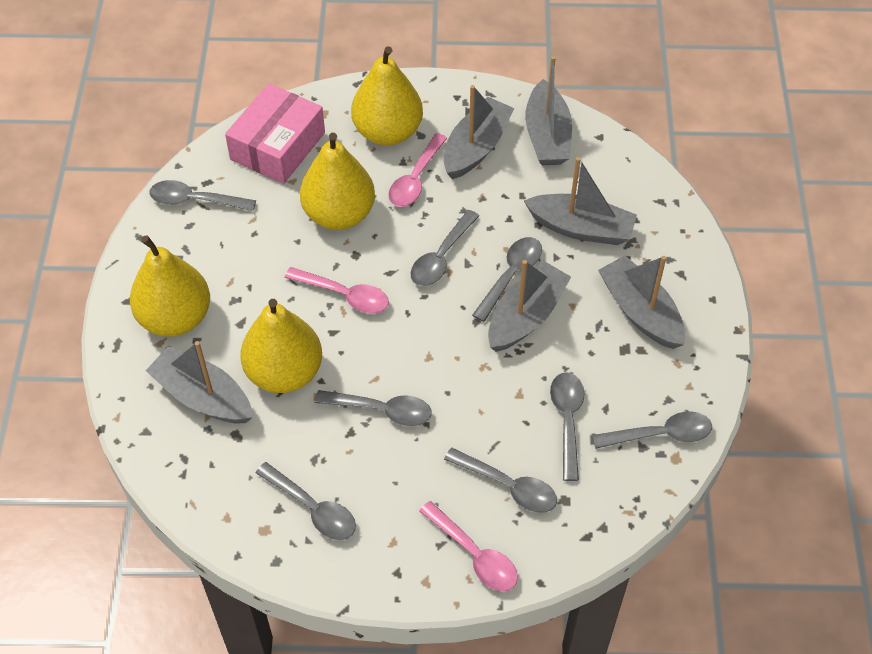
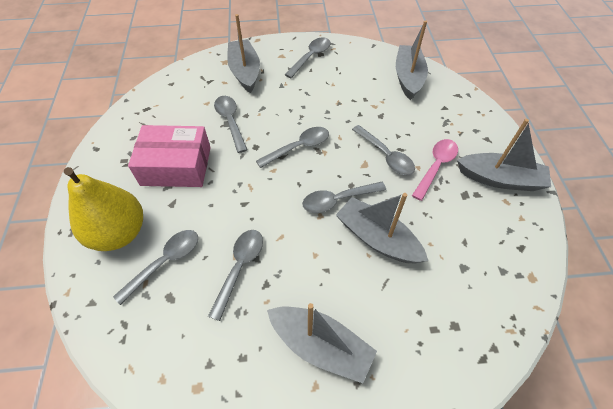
grey boat: 6 -> 5
grey spoon: 8 -> 7
pink spoon: 3 -> 1
yellow pear: 4 -> 1

